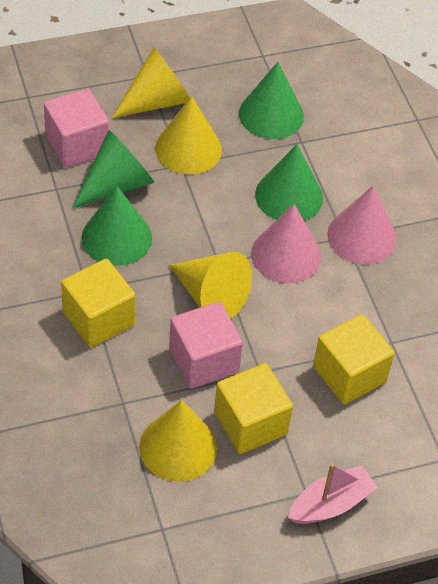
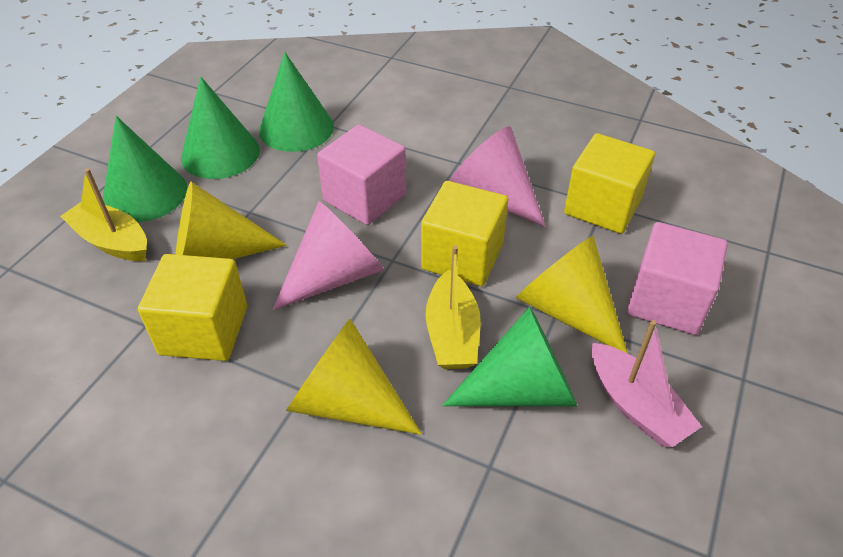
yellow boat: 0 -> 2
yellow cone: 4 -> 3

